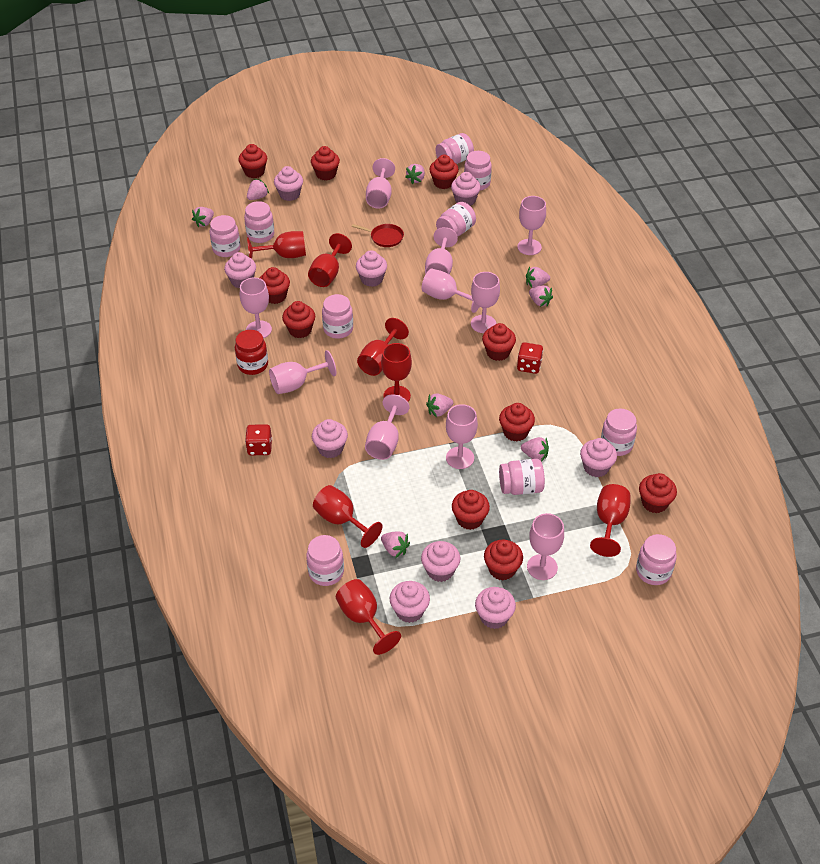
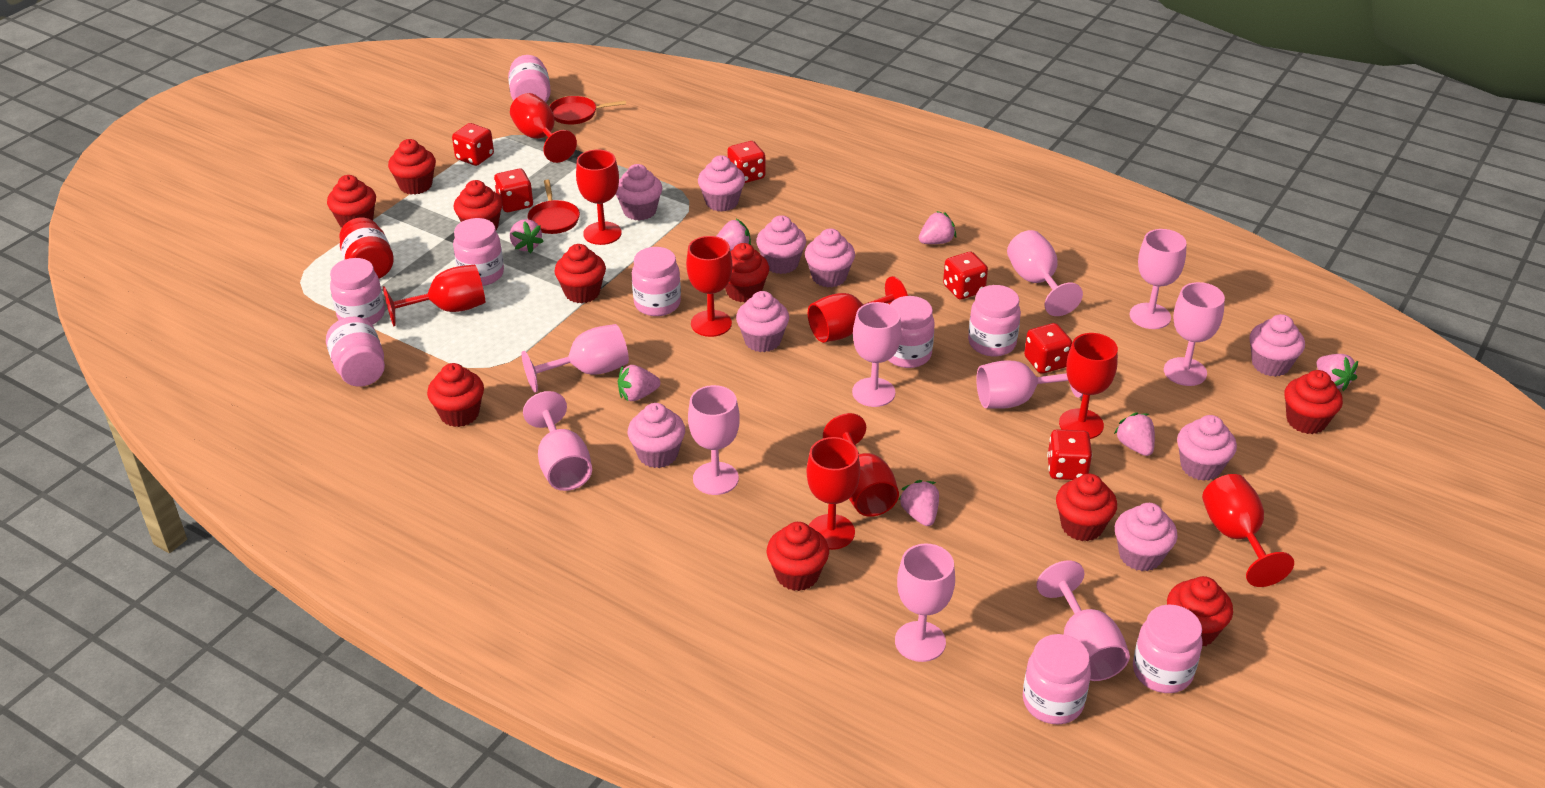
pink jar: 10 -> 9
pink strawberry: 8 -> 7
red dice: 2 -> 6
red goblet: 7 -> 9
red pan: 1 -> 2

